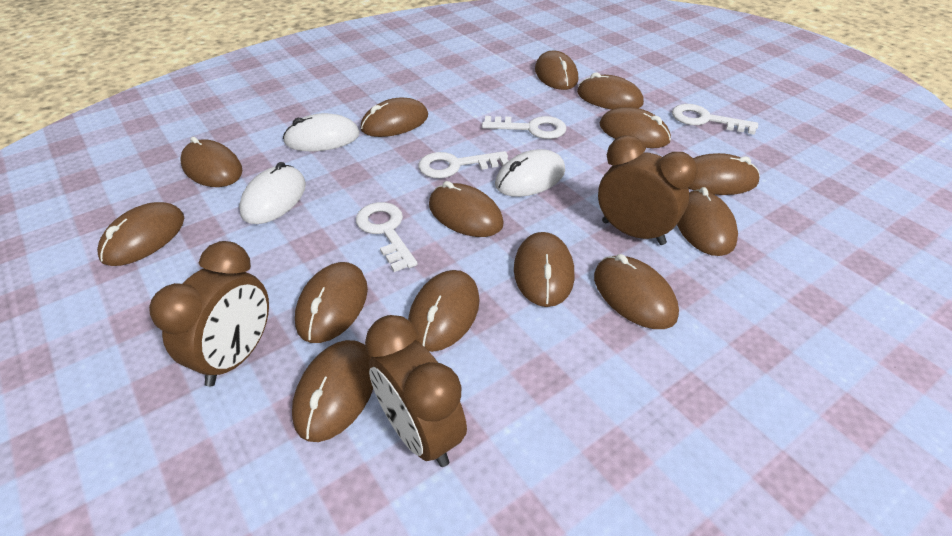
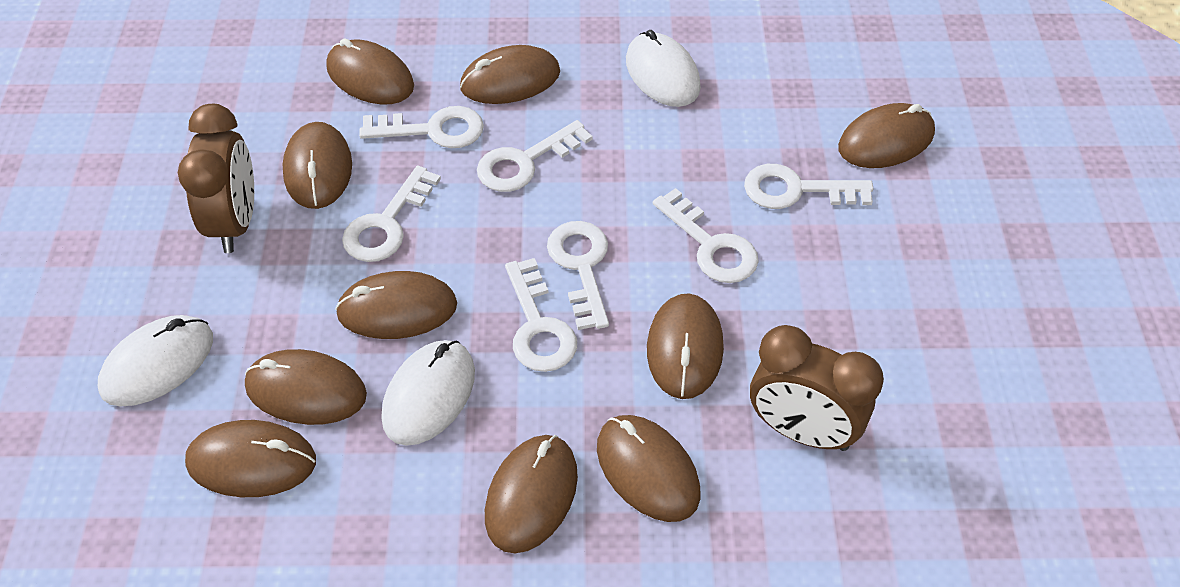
brown clock: 3 -> 2
brown mouse: 14 -> 10
white key: 4 -> 7

